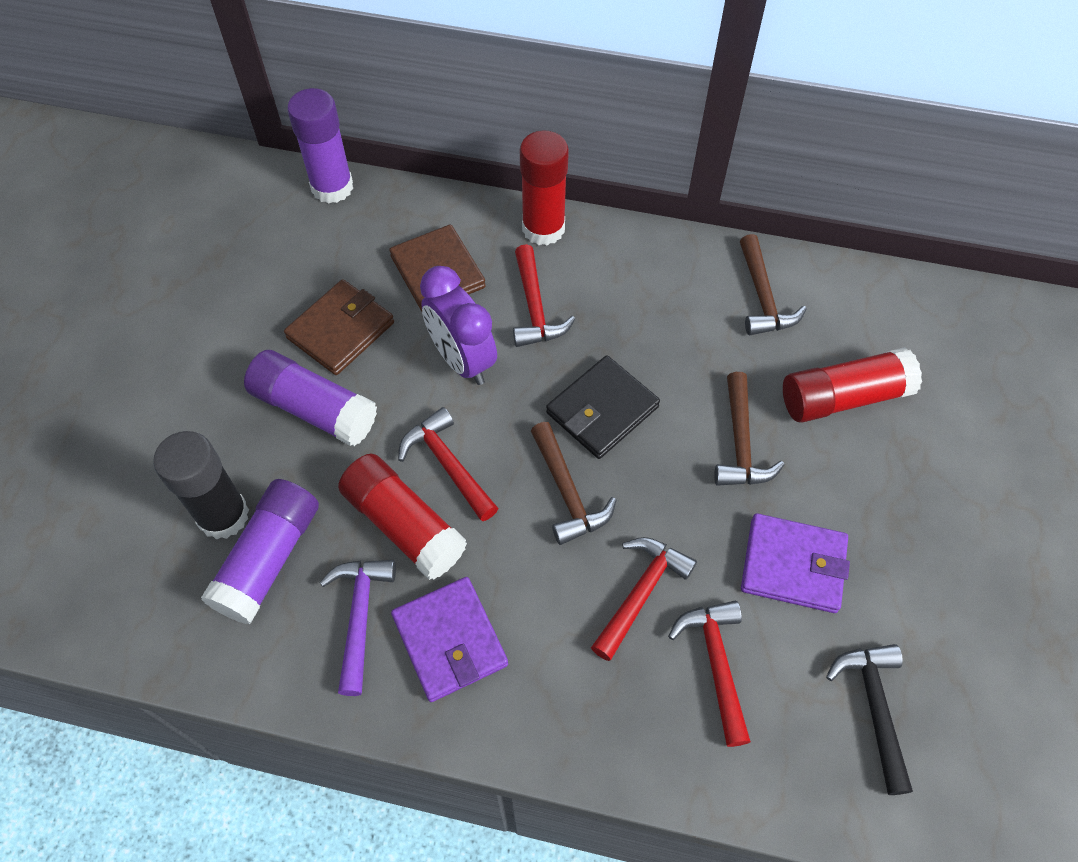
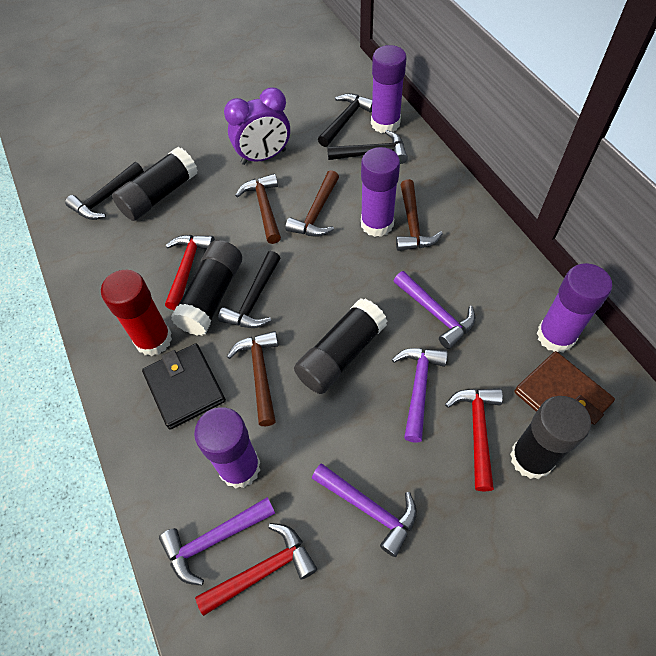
black glue stick: 1 -> 4
black hammer: 1 -> 4
brown hammer: 3 -> 4
brown wallet: 2 -> 1
purple glue stick: 3 -> 4
purple hammer: 1 -> 4
purple wallet: 2 -> 0
red glue stick: 3 -> 1
red hammer: 4 -> 3

